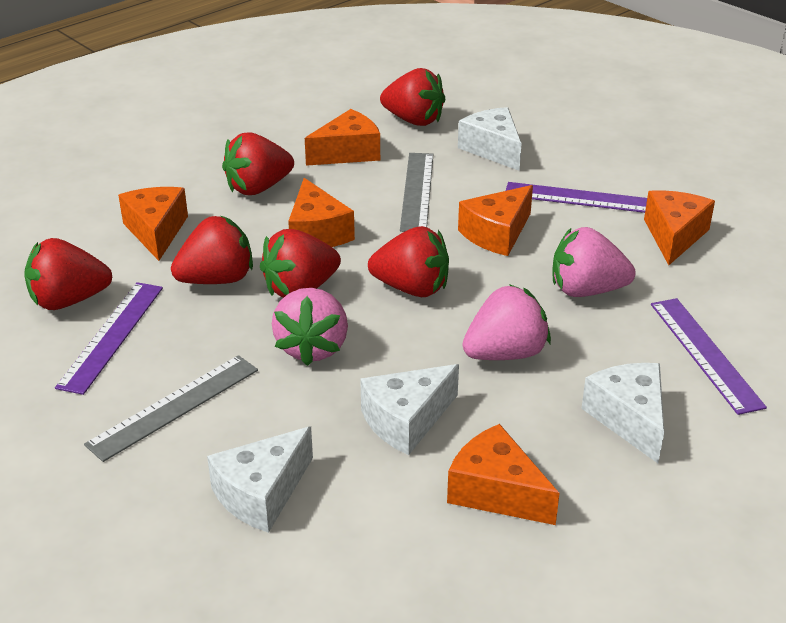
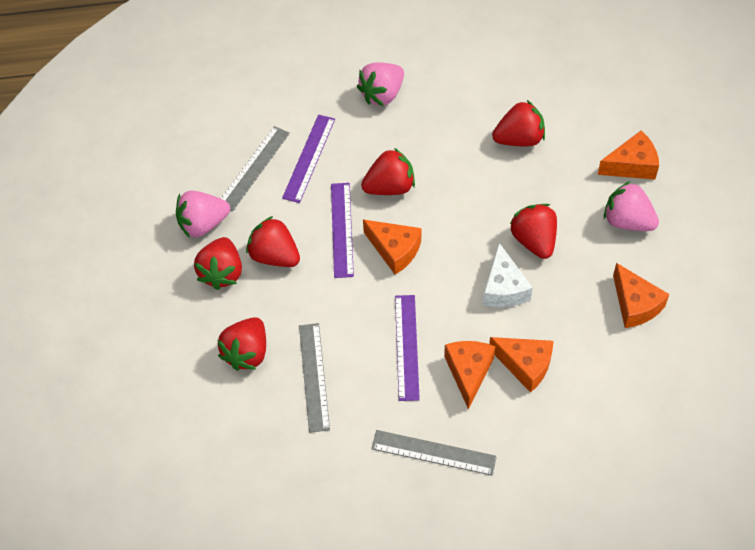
grey ruler: 2 -> 3
orange cheese: 6 -> 5
white cheese: 4 -> 1

